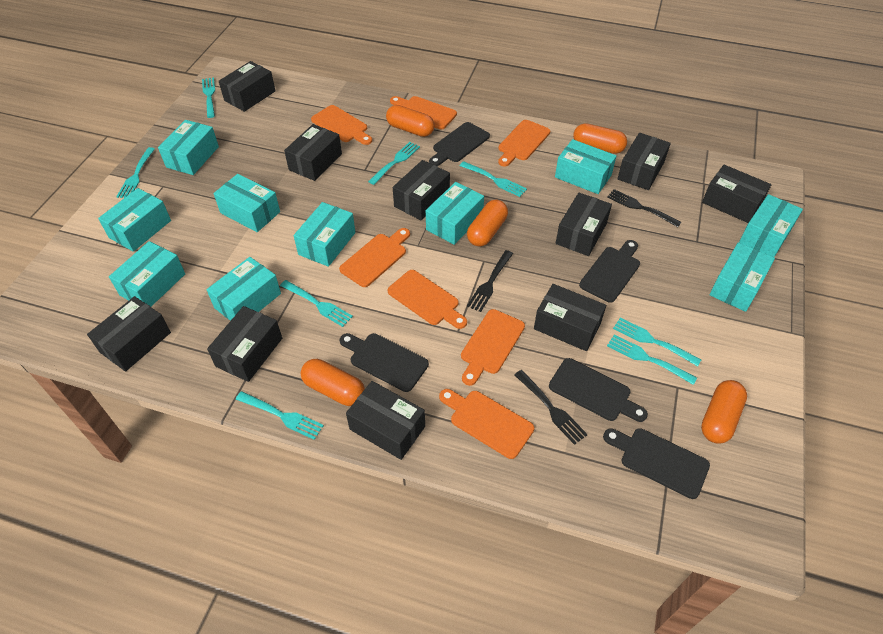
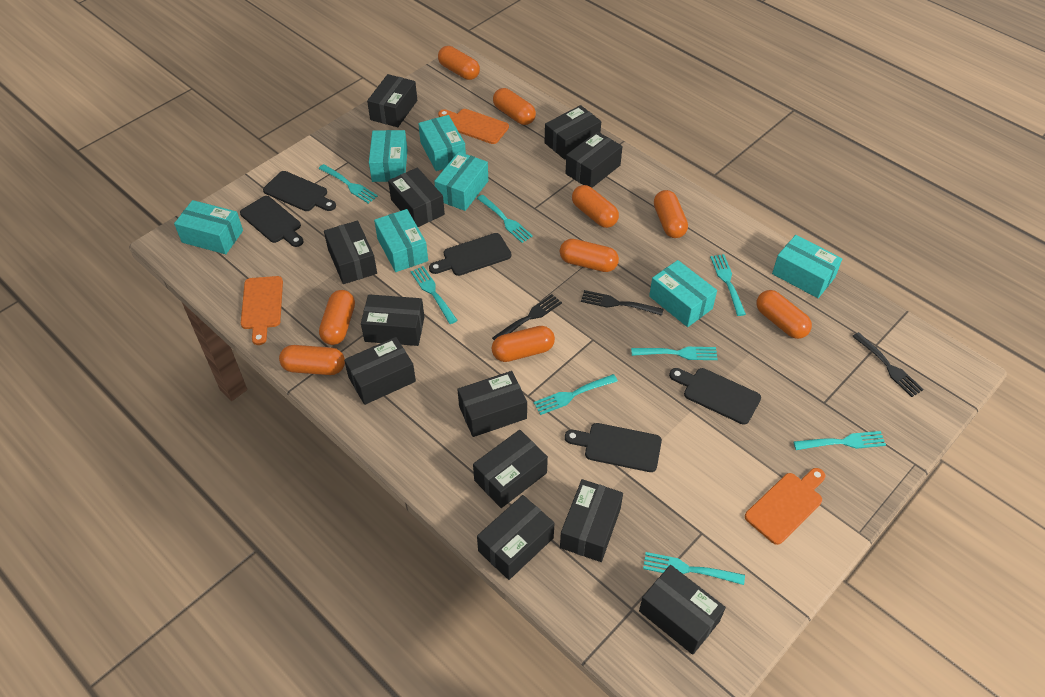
black box: 10 -> 12
orange capsule: 5 -> 9
orange cutting board: 7 -> 3
turquoise box: 10 -> 7

